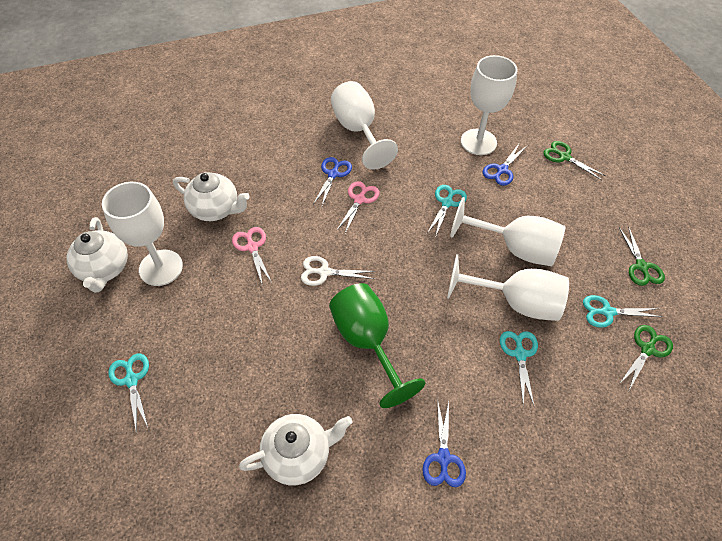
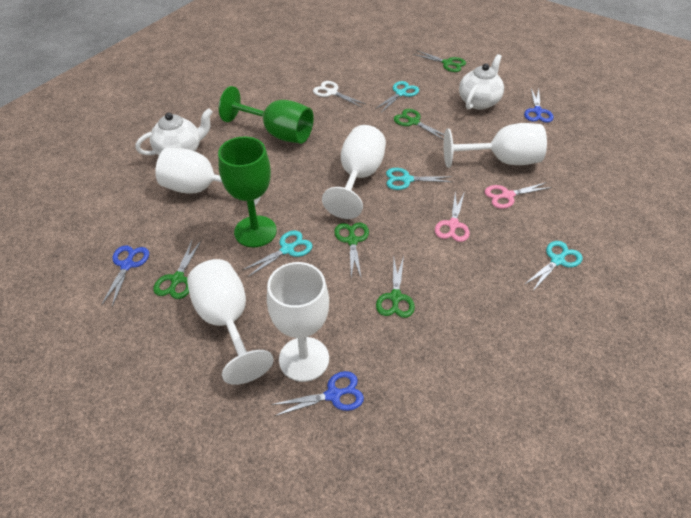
green goblet: 1 -> 2
green scissors: 3 -> 5
white teapot: 3 -> 2

